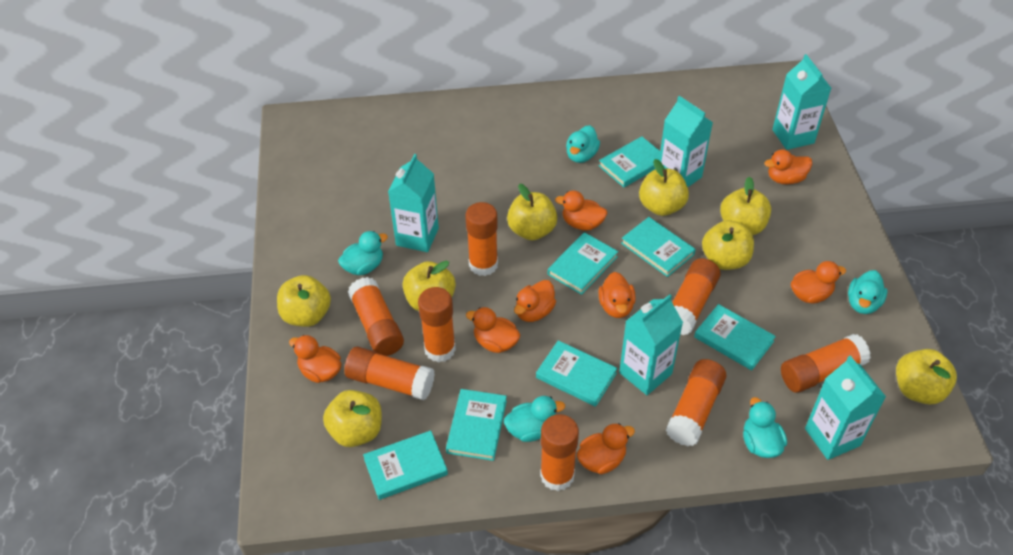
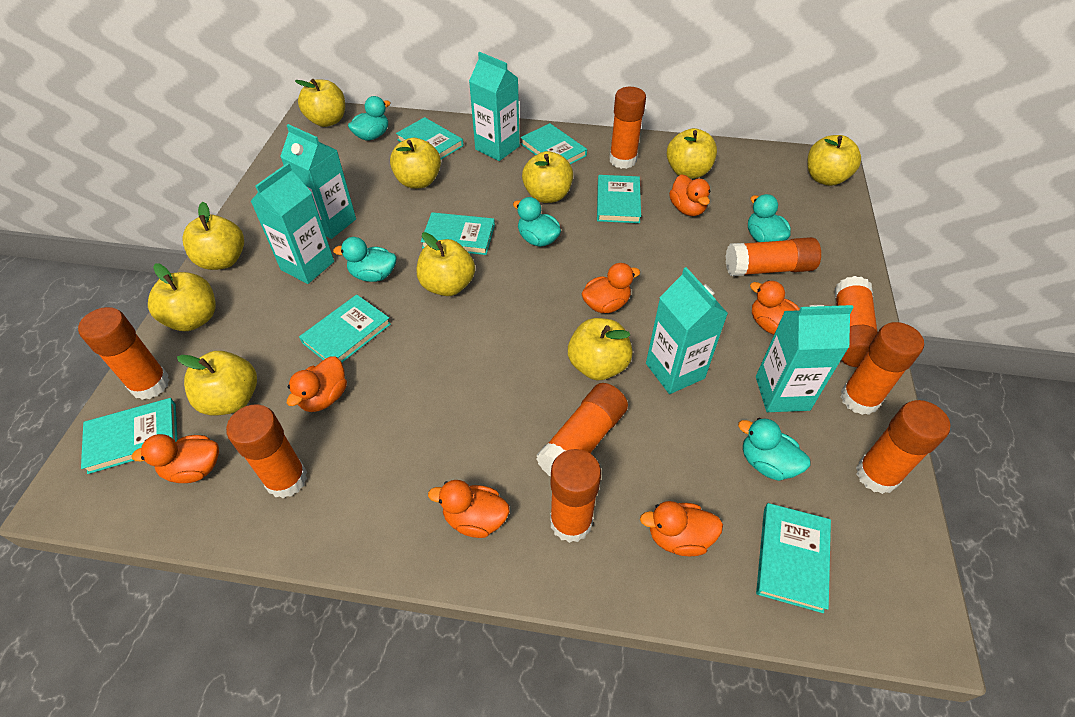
orange duck: 8 -> 7
orange glue stick: 8 -> 9
yellow apple: 8 -> 10

